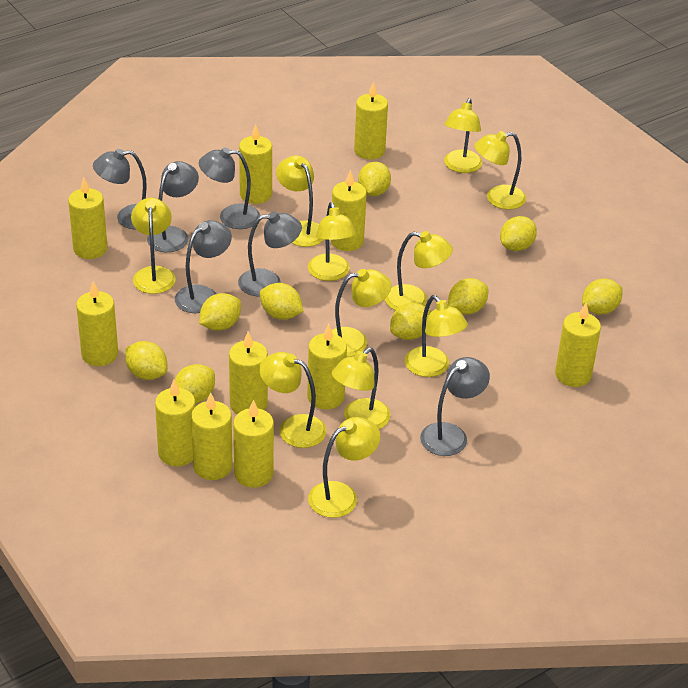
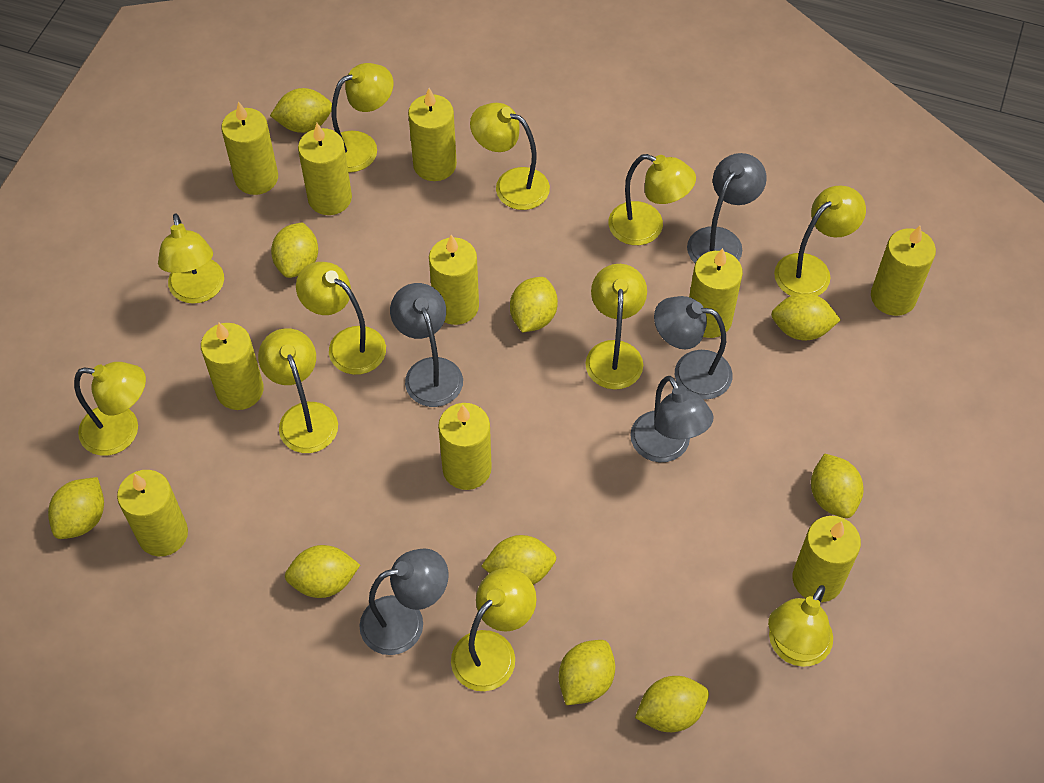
grey lamp: 6 -> 5
yellow candle: 11 -> 10
yellow lemon: 9 -> 10

